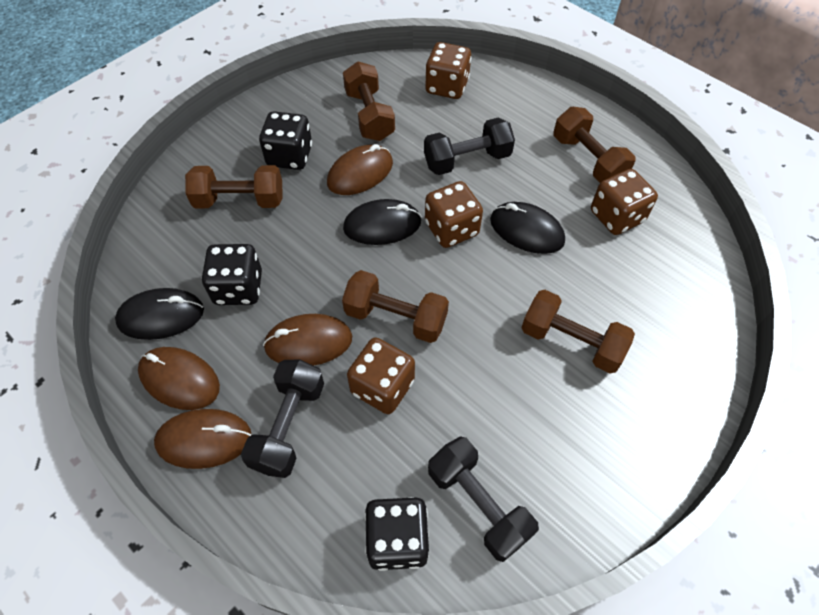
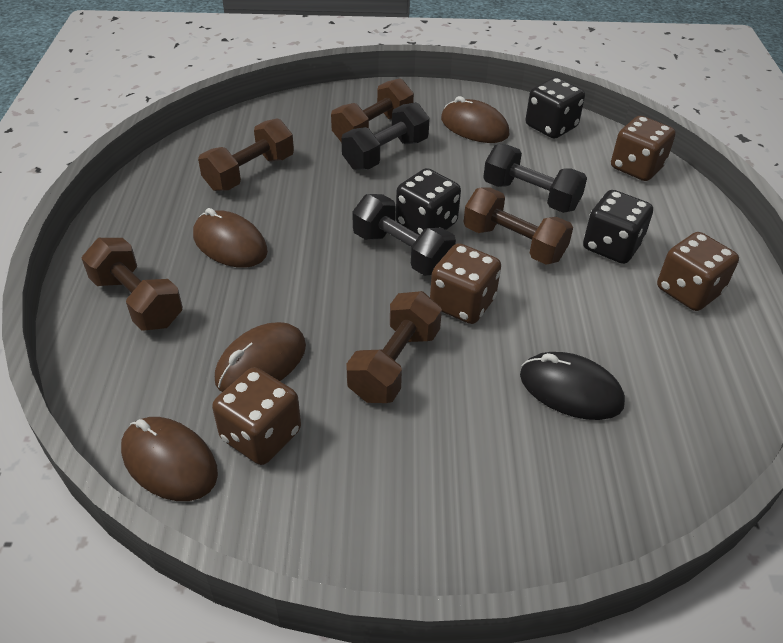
black mouse: 3 -> 1

